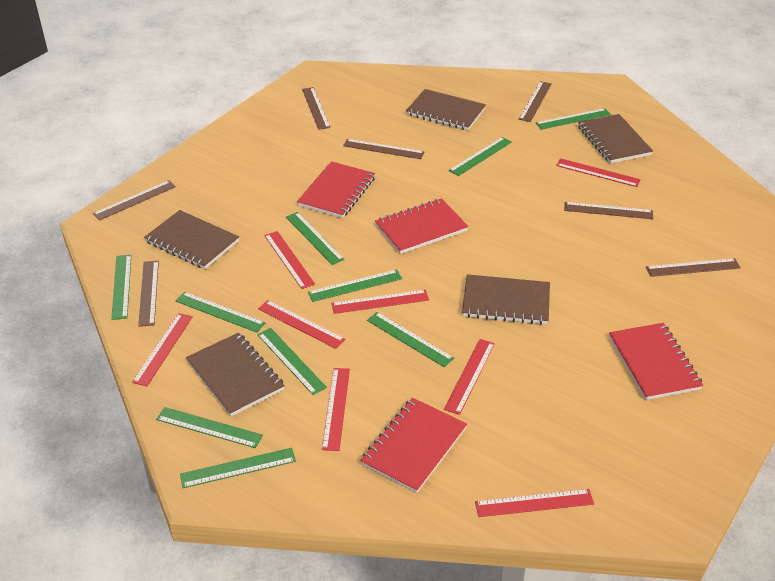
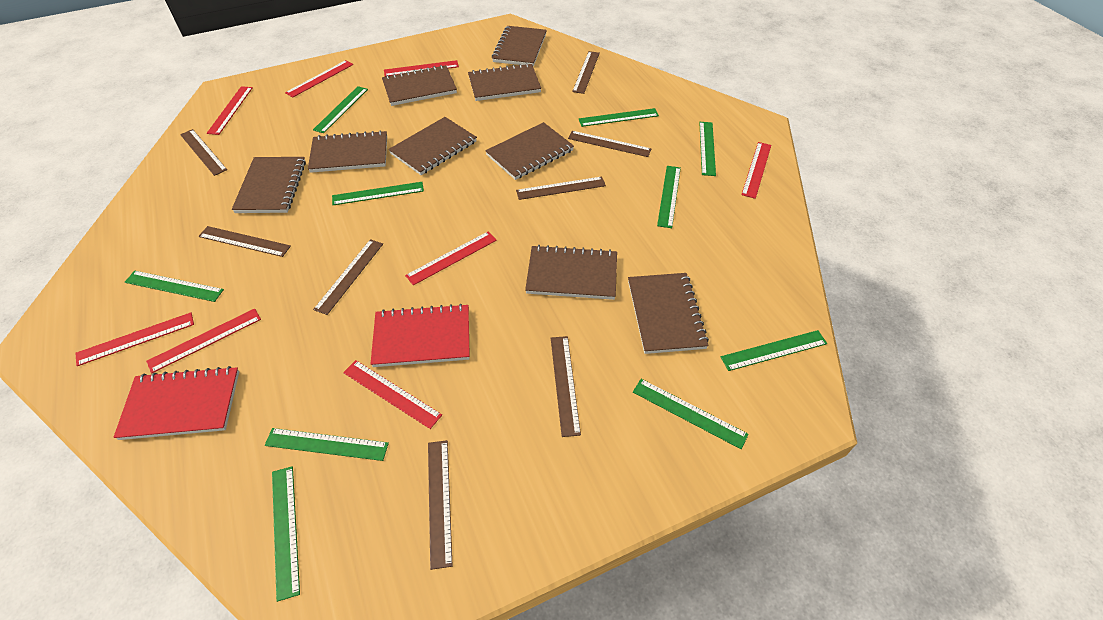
brown notebook: 5 -> 9
brown ruler: 7 -> 8
red notebook: 4 -> 2

